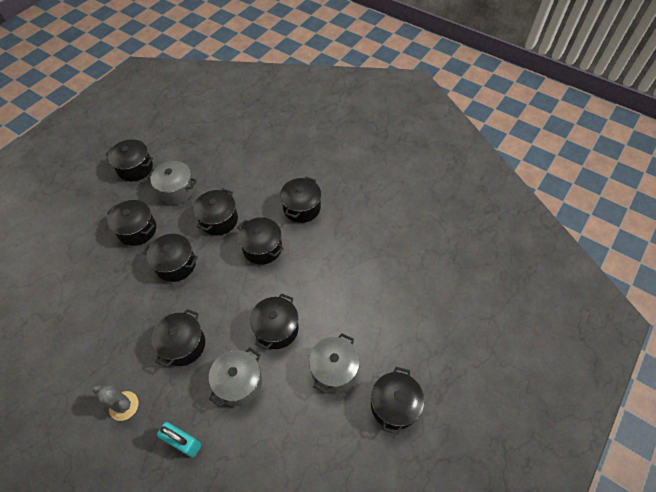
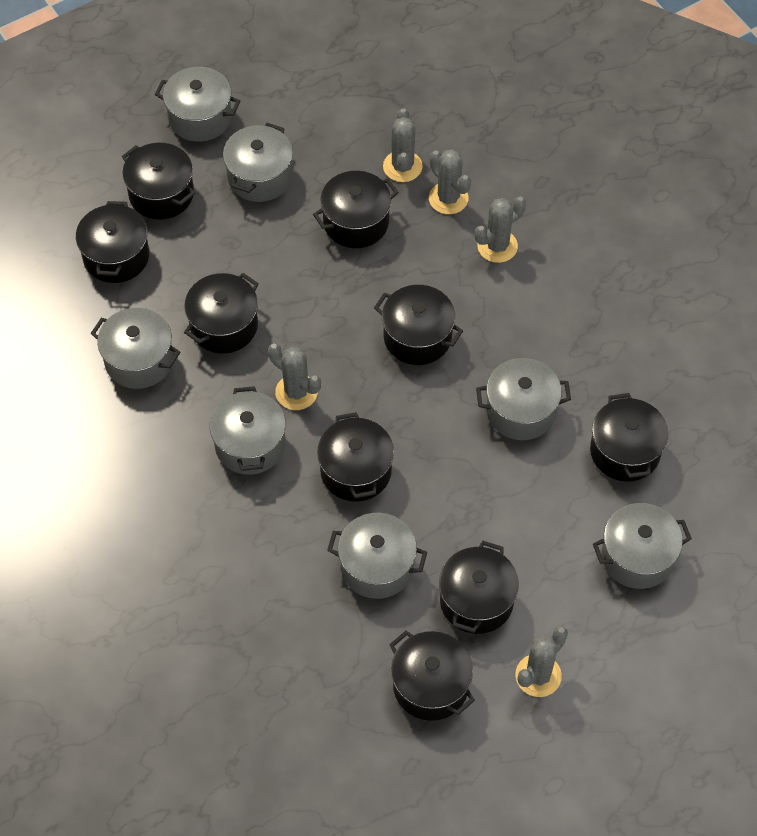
grey cactus: 1 -> 5
grey pot: 3 -> 7
turquoise padlock: 1 -> 0

